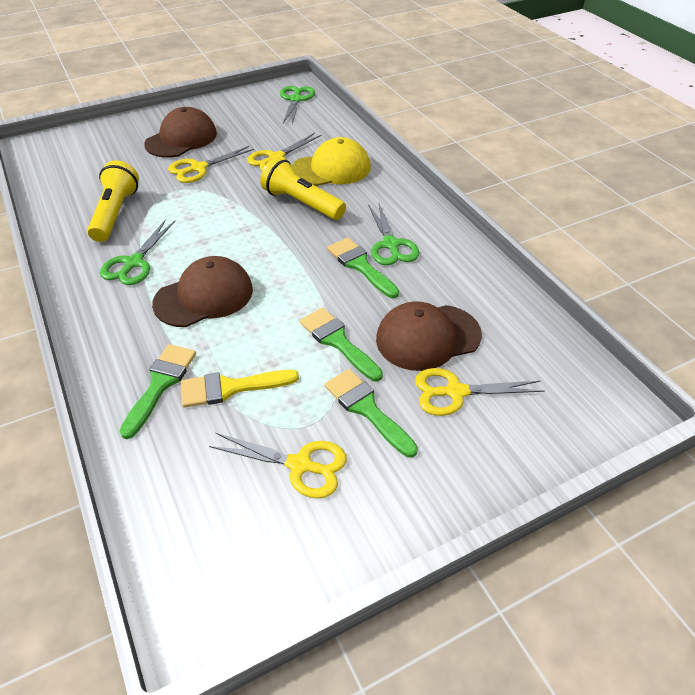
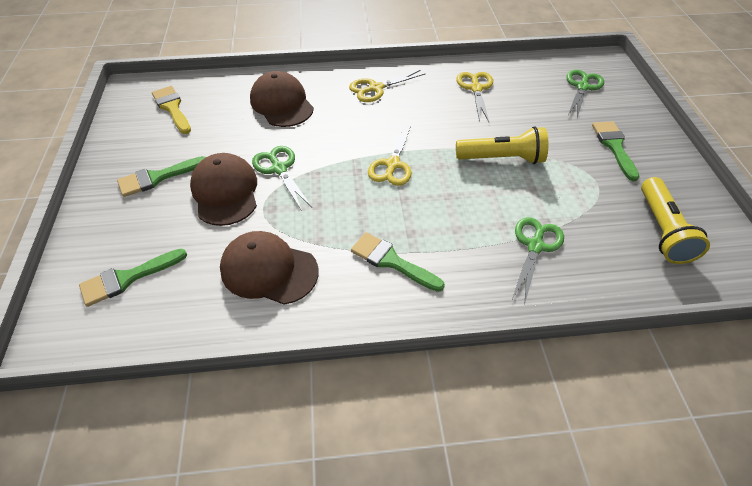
yellow cap: 1 -> 0
yellow scissors: 4 -> 3

